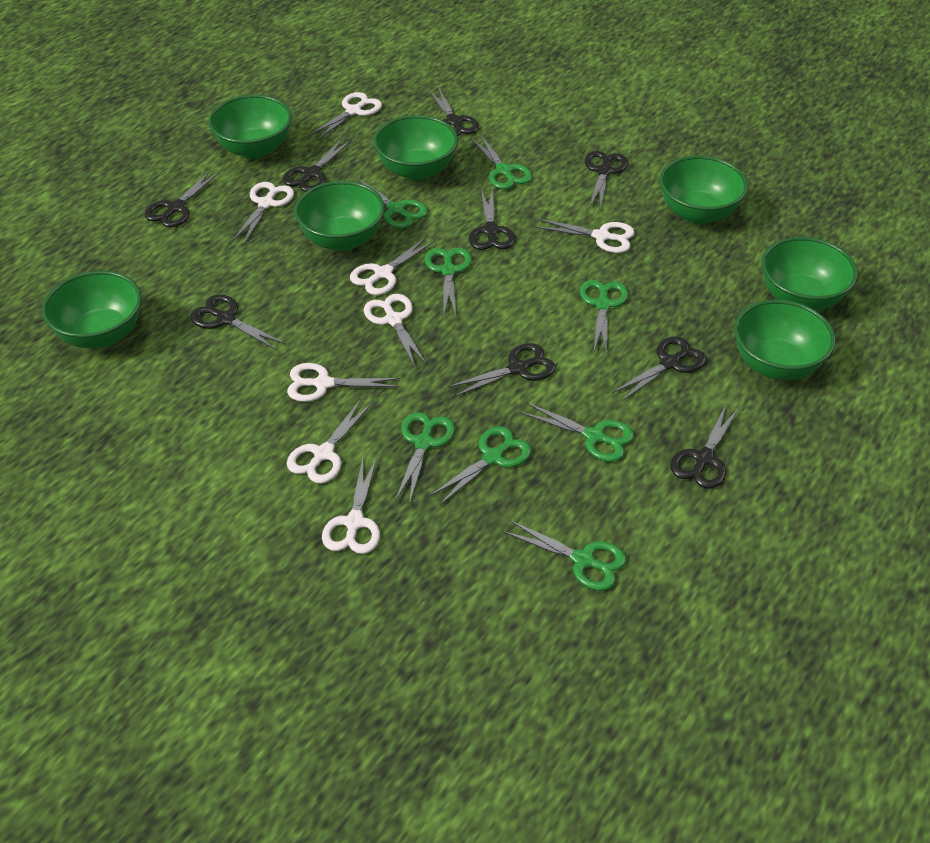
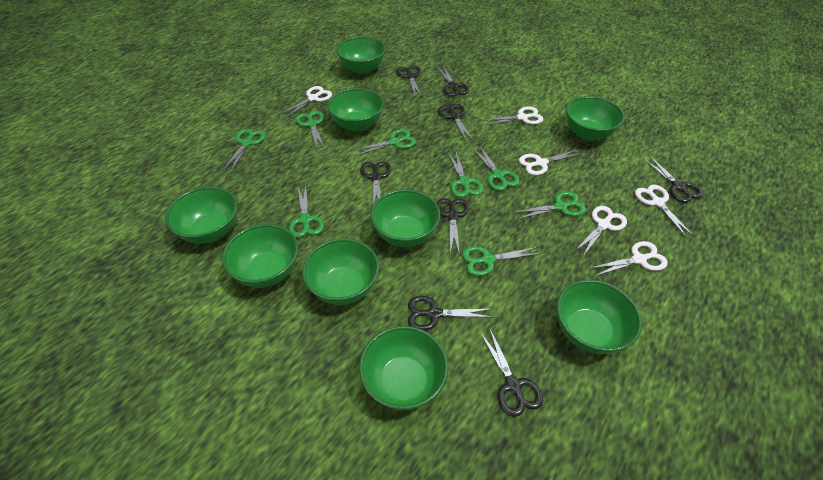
black scissors: 9 -> 8
green bowl: 7 -> 9
white scissors: 8 -> 6

